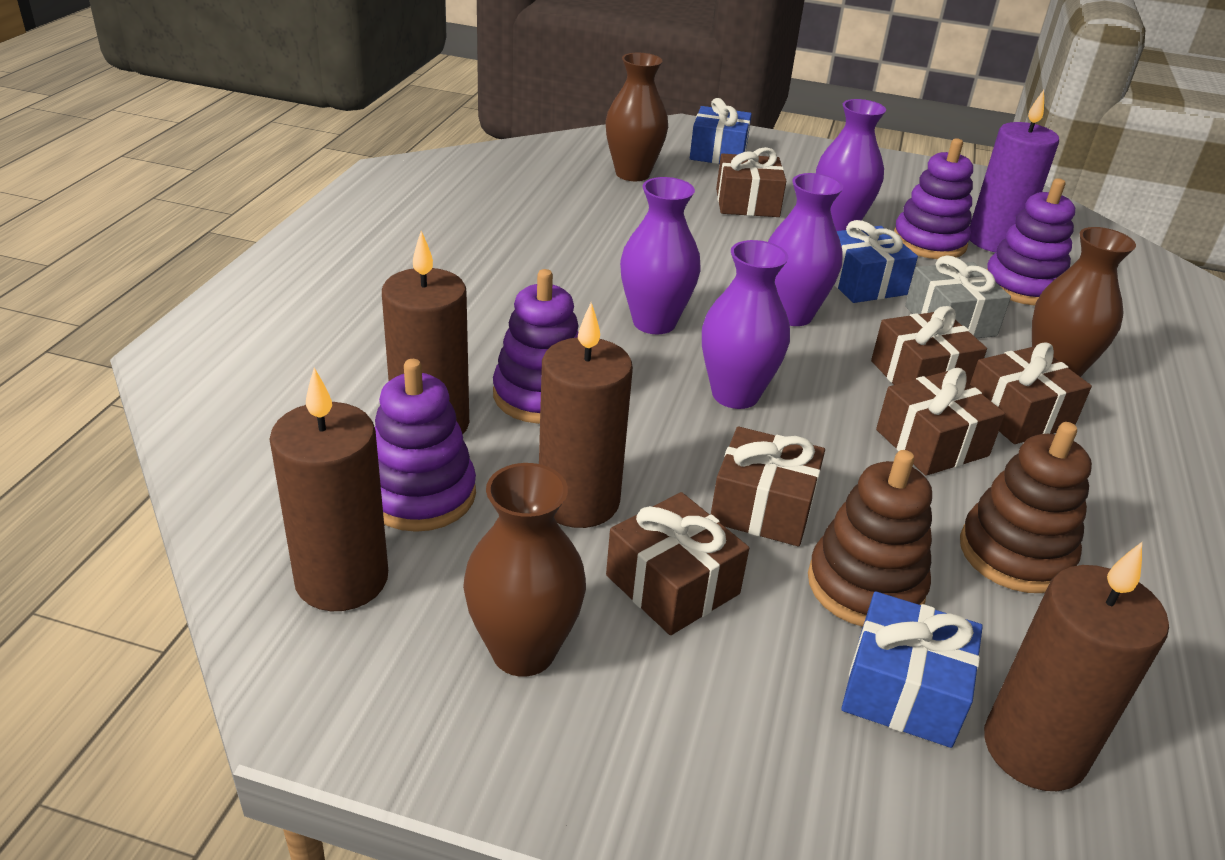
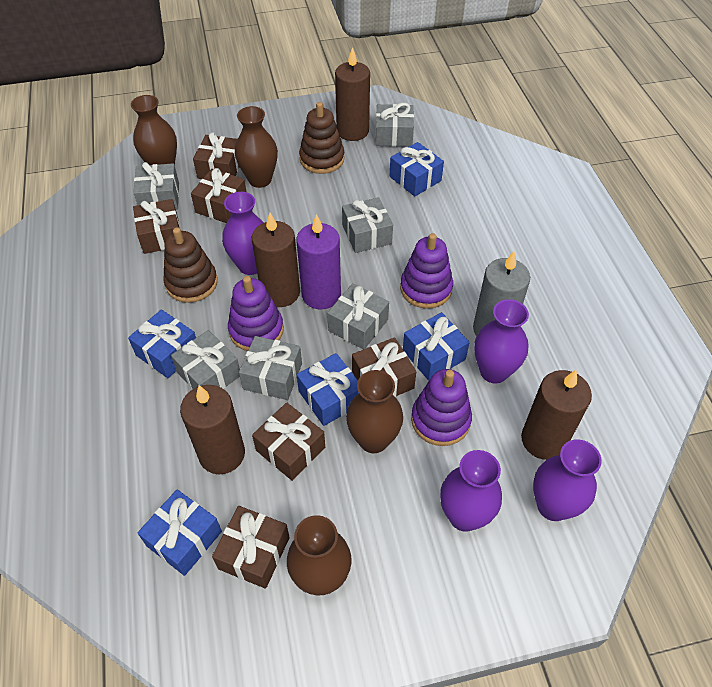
blue gift: 3 -> 5
brown vase: 3 -> 4
grey candle: 0 -> 1
grey gift: 1 -> 6
purple stacking toy: 4 -> 3

